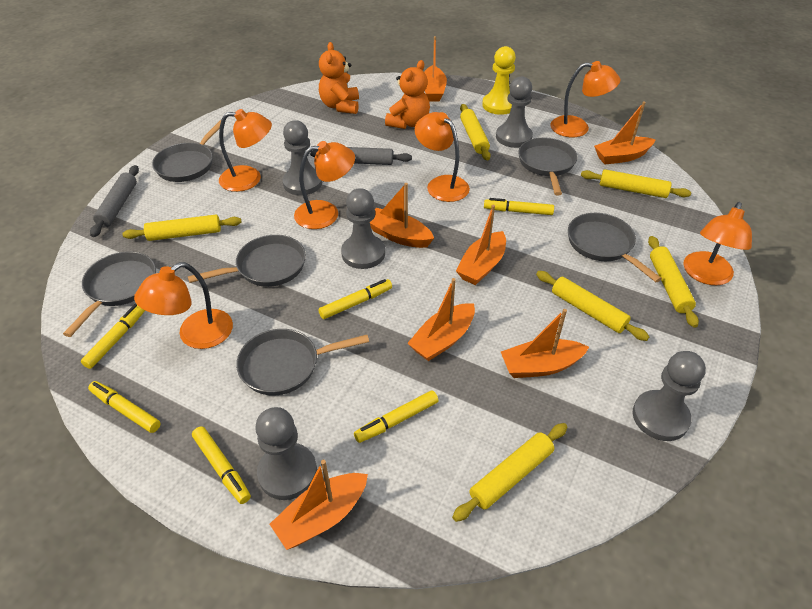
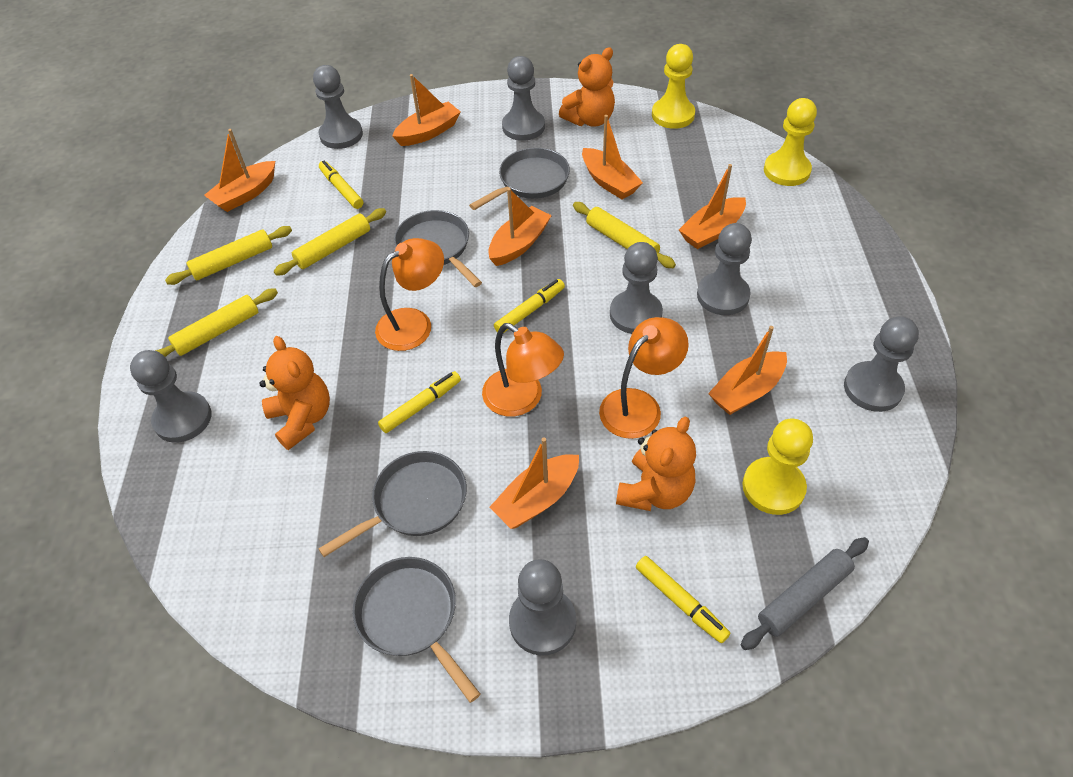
grey pan: 6 -> 4
grey pawn: 5 -> 7
grey rolling pin: 2 -> 1
orange lamp: 6 -> 3
orange teddy bear: 2 -> 3
yellow marker: 6 -> 4
yellow pawn: 1 -> 3
yellow rolling pin: 6 -> 4

